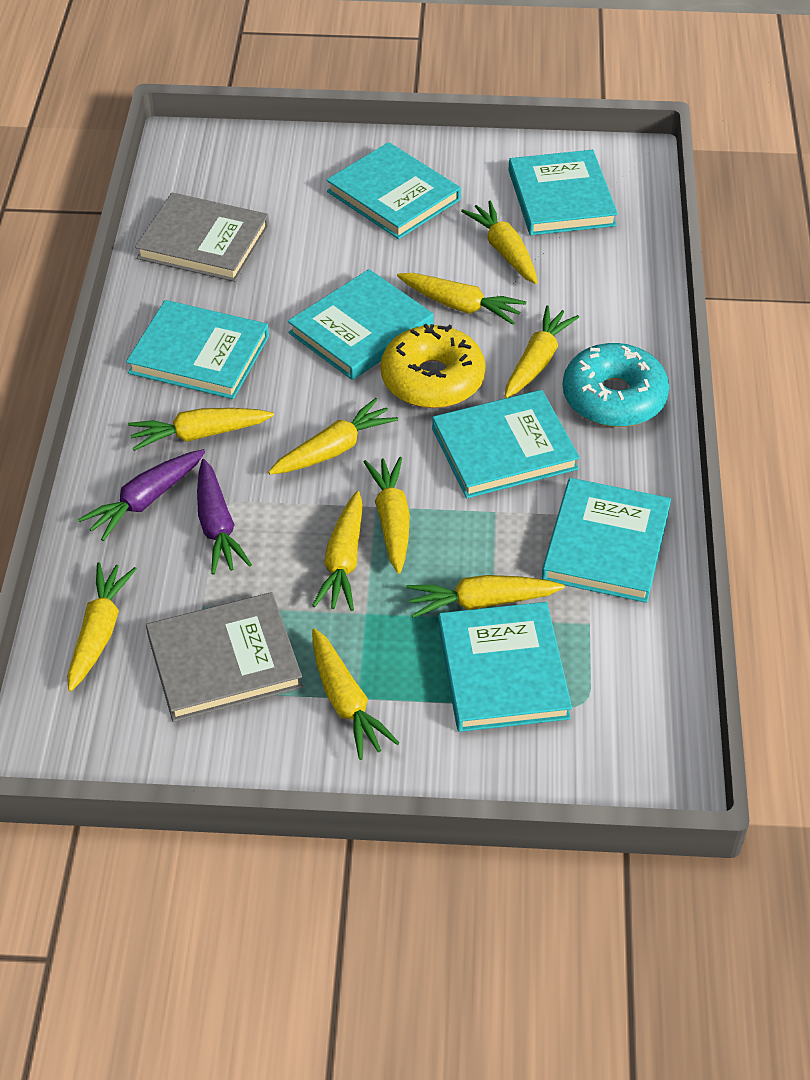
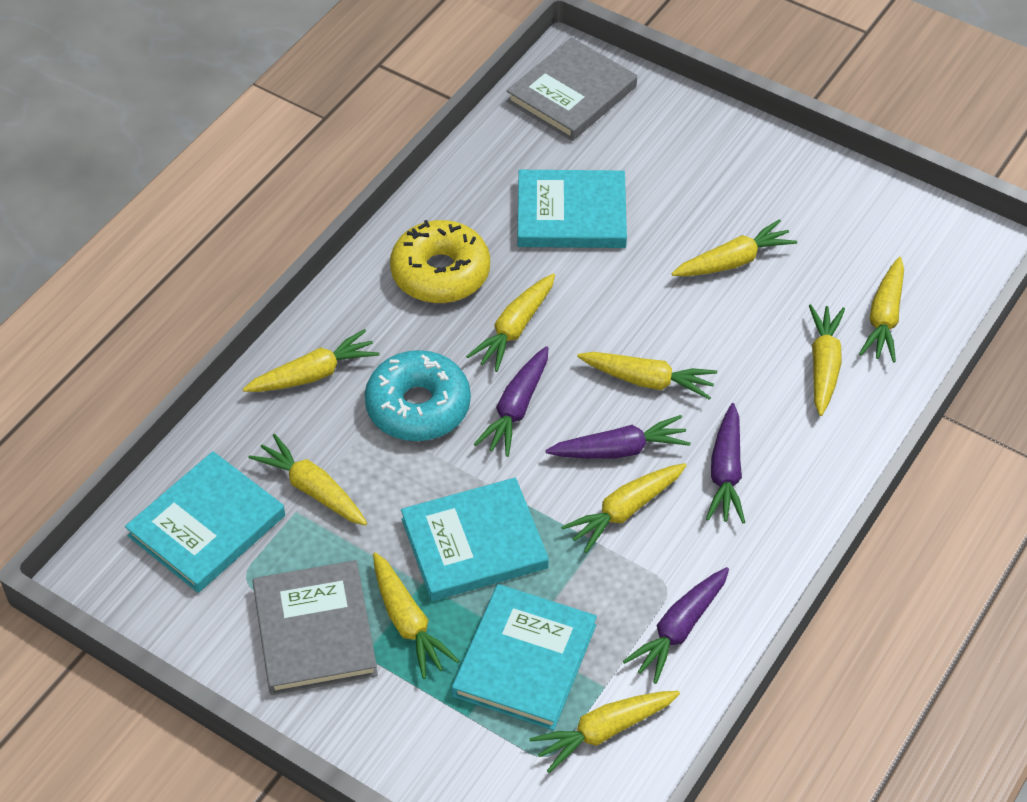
purple carrot: 2 -> 4
turquoise book: 7 -> 4

